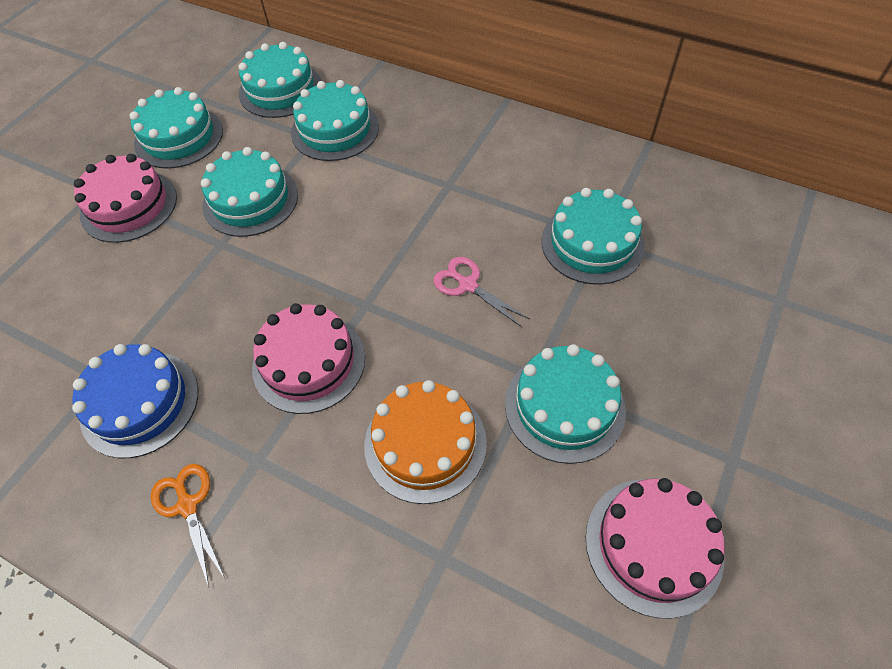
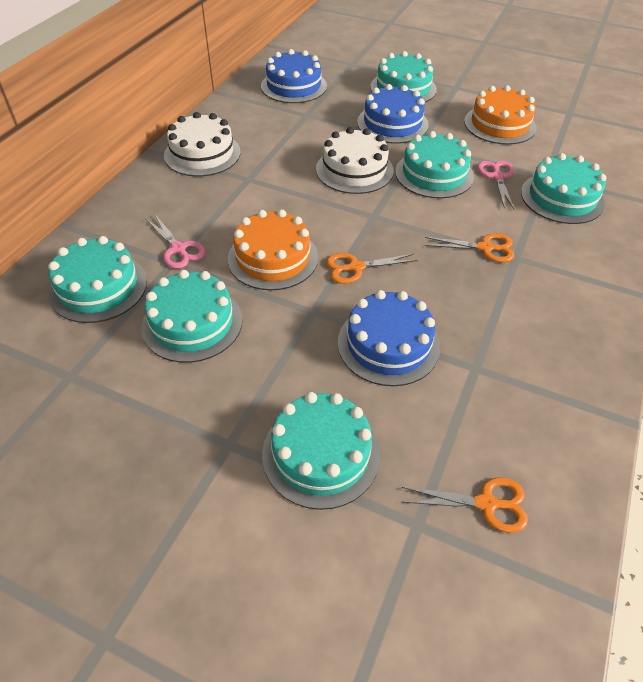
blue cake: 1 -> 3
orange cake: 1 -> 2
orange scissors: 1 -> 3
pink cake: 3 -> 0
pink scissors: 1 -> 2
white cake: 0 -> 2

